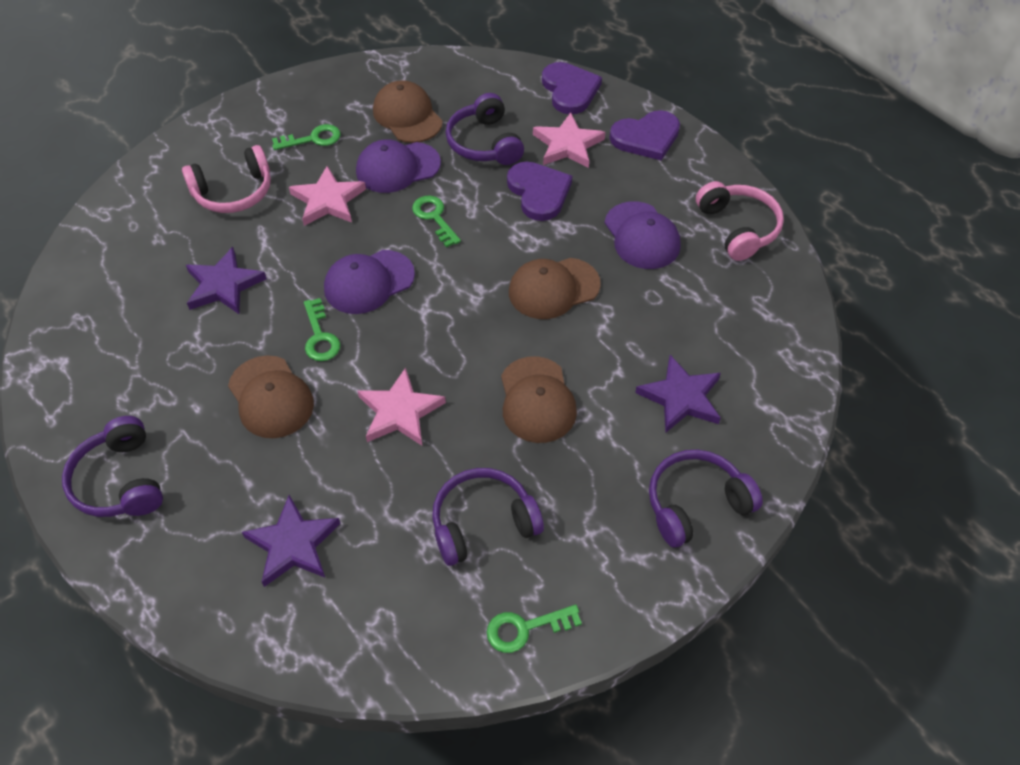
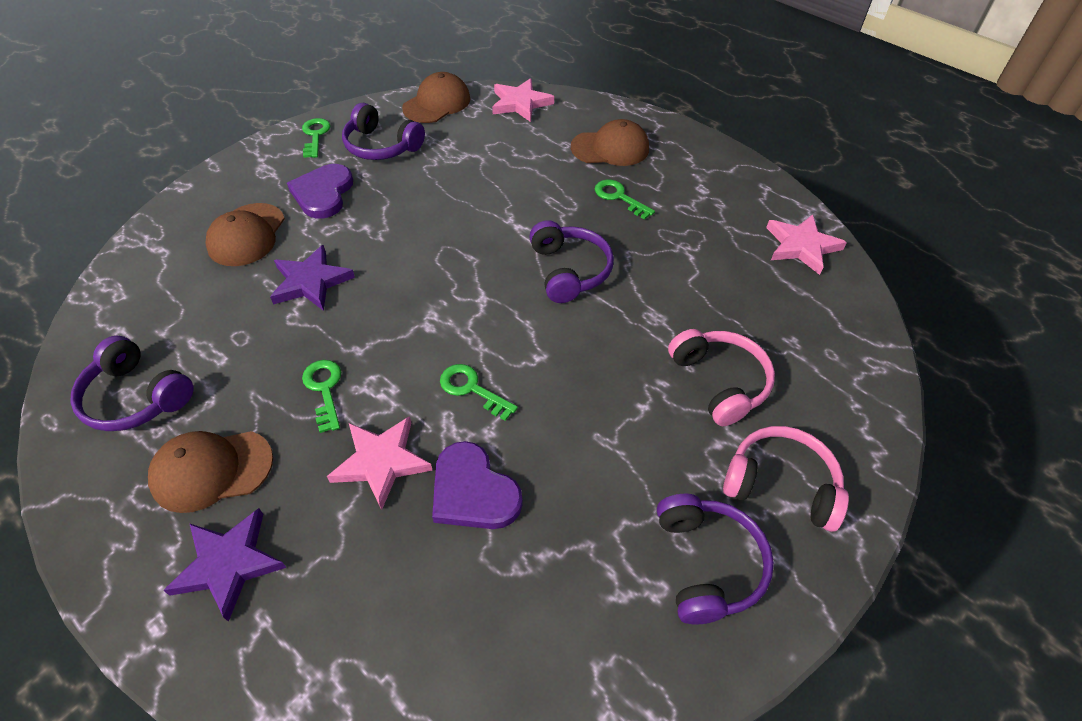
purple cap: 3 -> 0
purple heart: 3 -> 2
purple star: 3 -> 2

